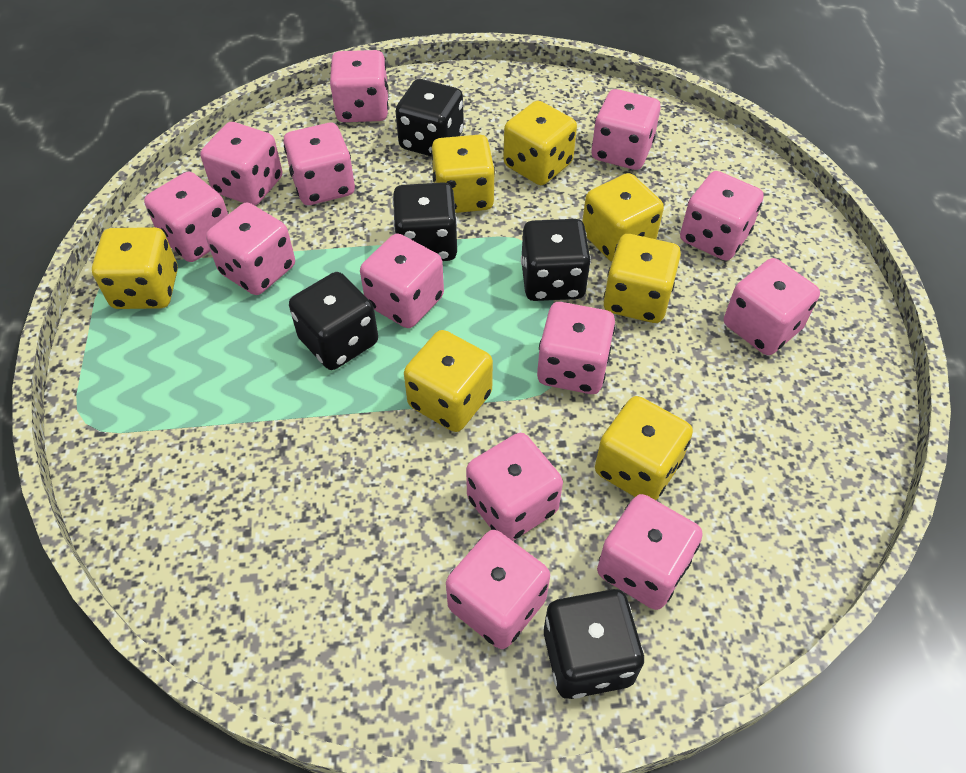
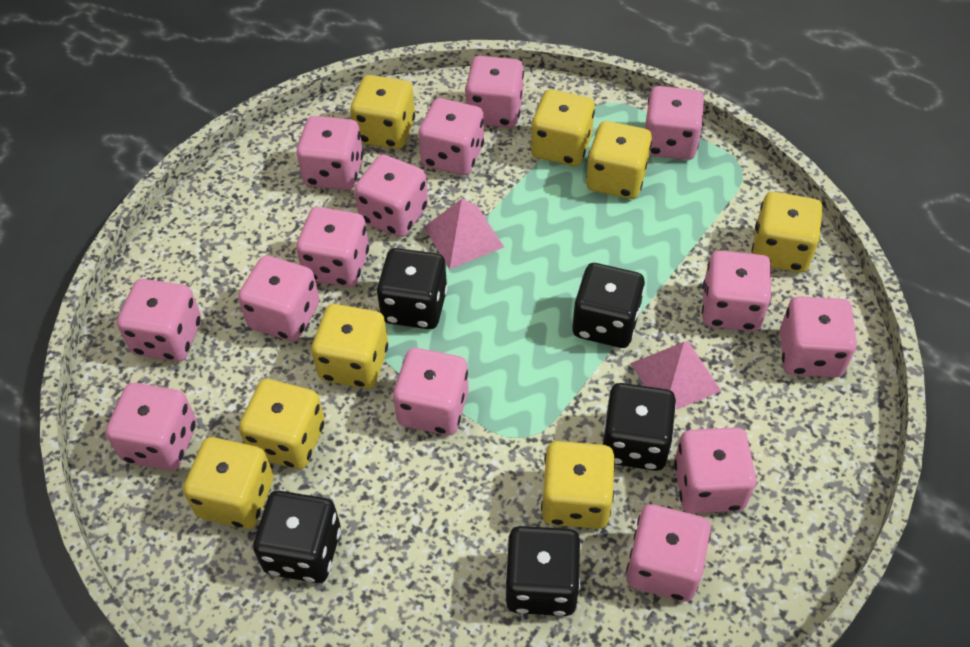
pink dice: 13 -> 14
pink pyramid: 0 -> 2
yellow dice: 7 -> 8

